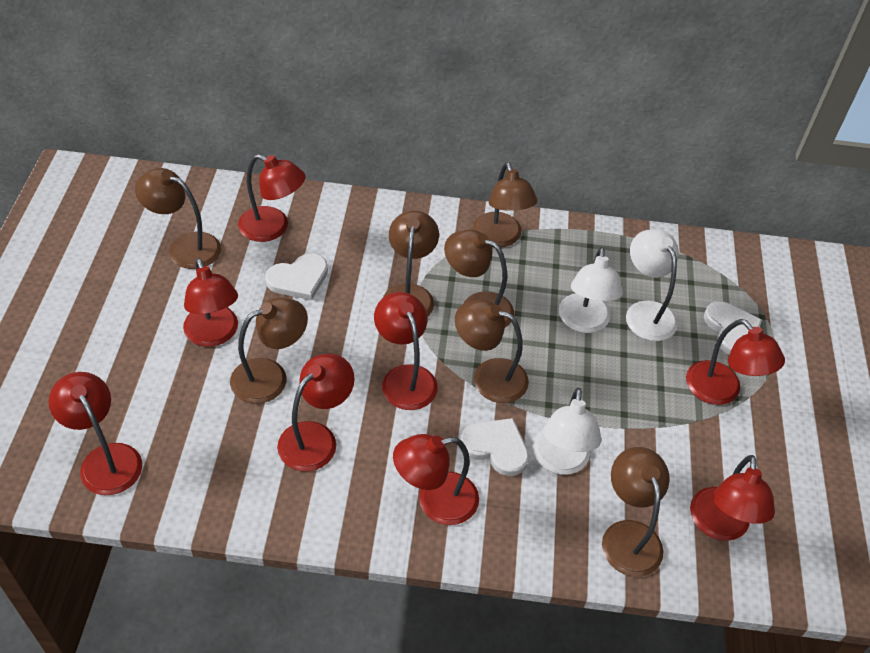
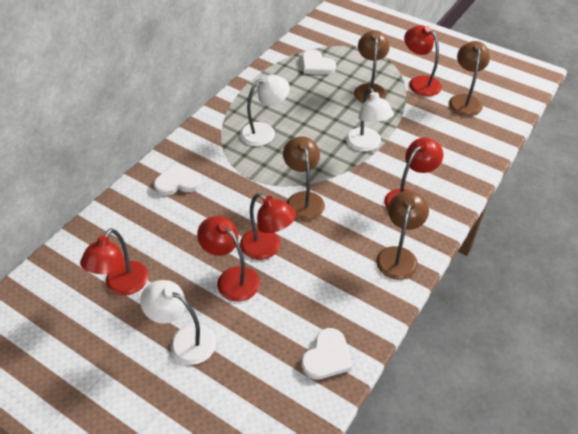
brown lamp: 7 -> 4
red lamp: 8 -> 5

